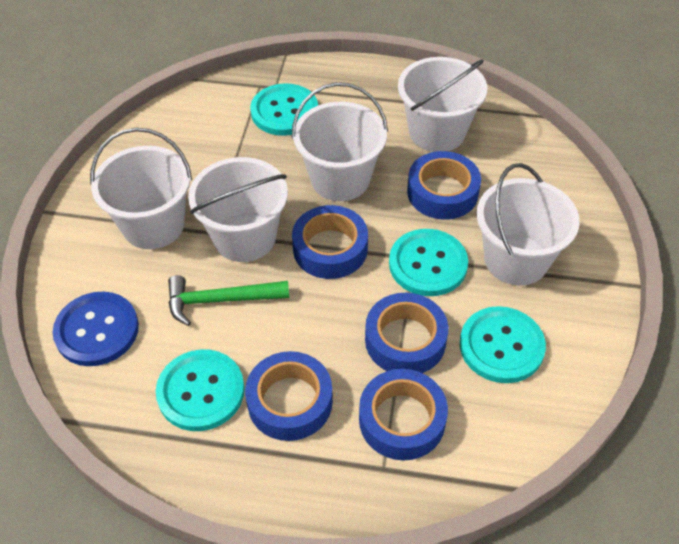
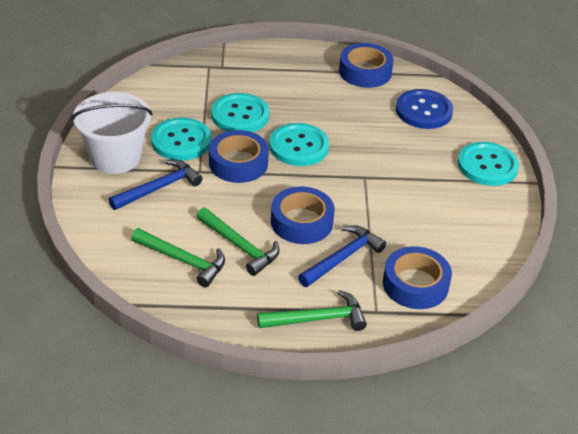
blue hammer: 0 -> 2
blue tape: 5 -> 4
green hammer: 1 -> 3
white bucket: 5 -> 1

